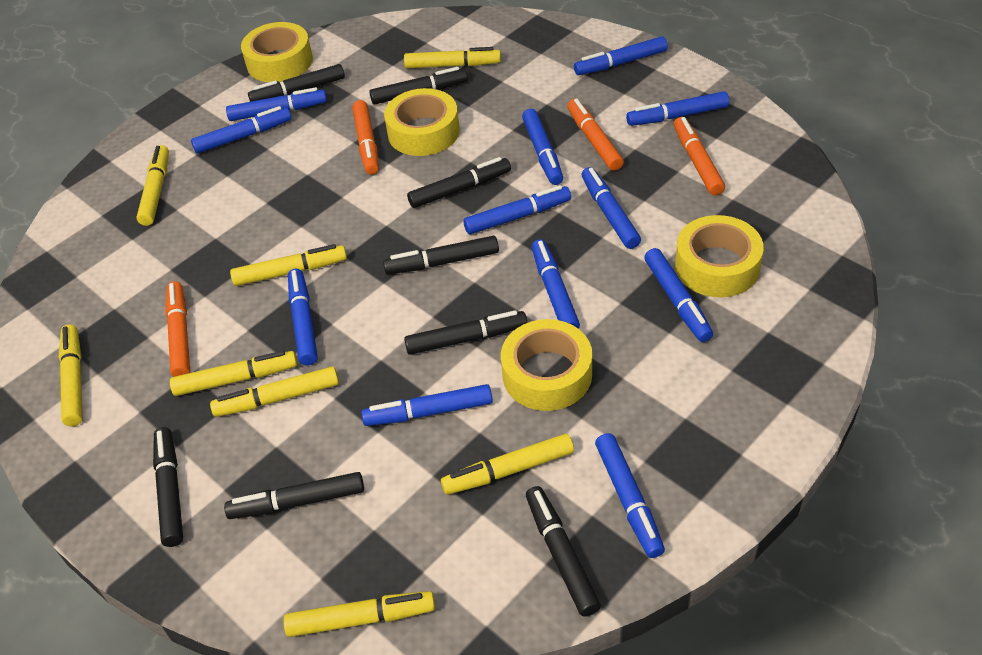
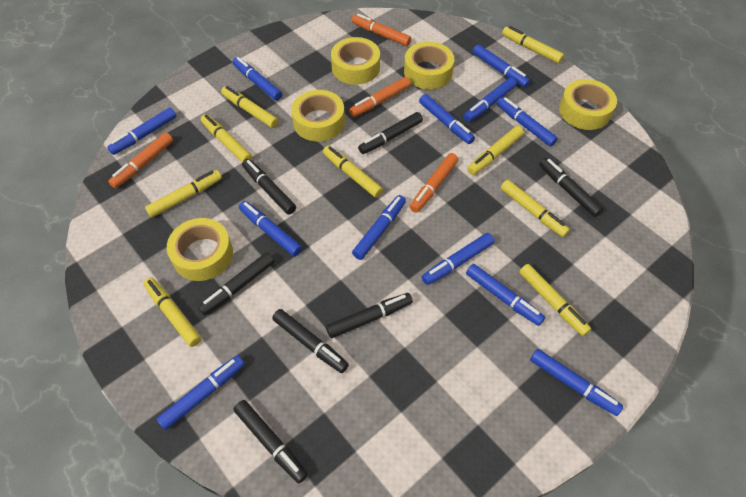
black marker: 8 -> 7
yellow marker: 8 -> 9
yellow tape: 4 -> 5

